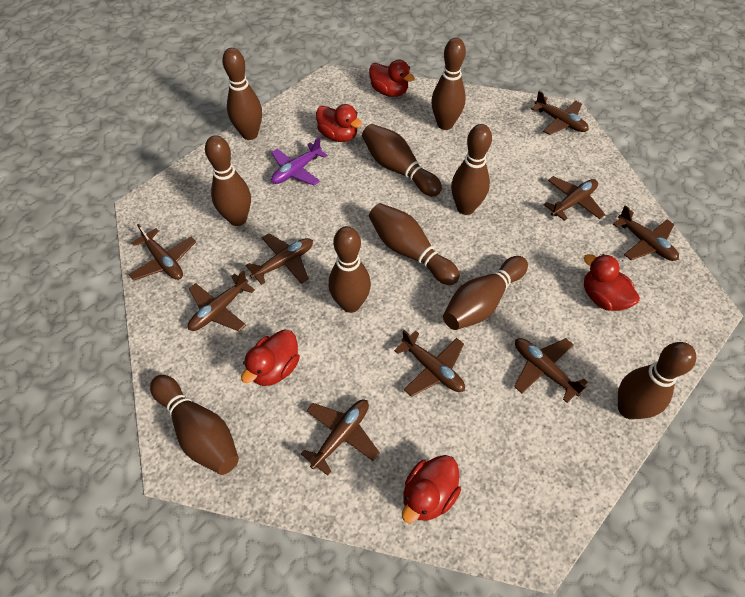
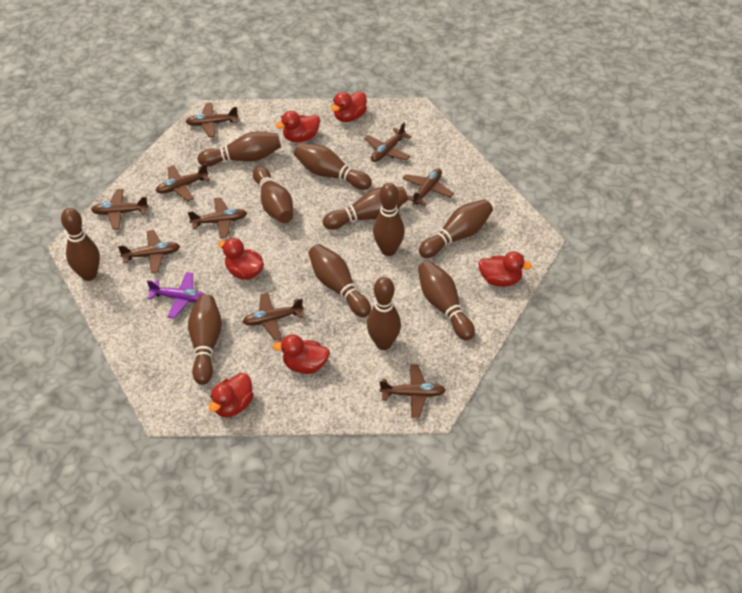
brown bowling pin: 10 -> 11
red duck: 5 -> 6

